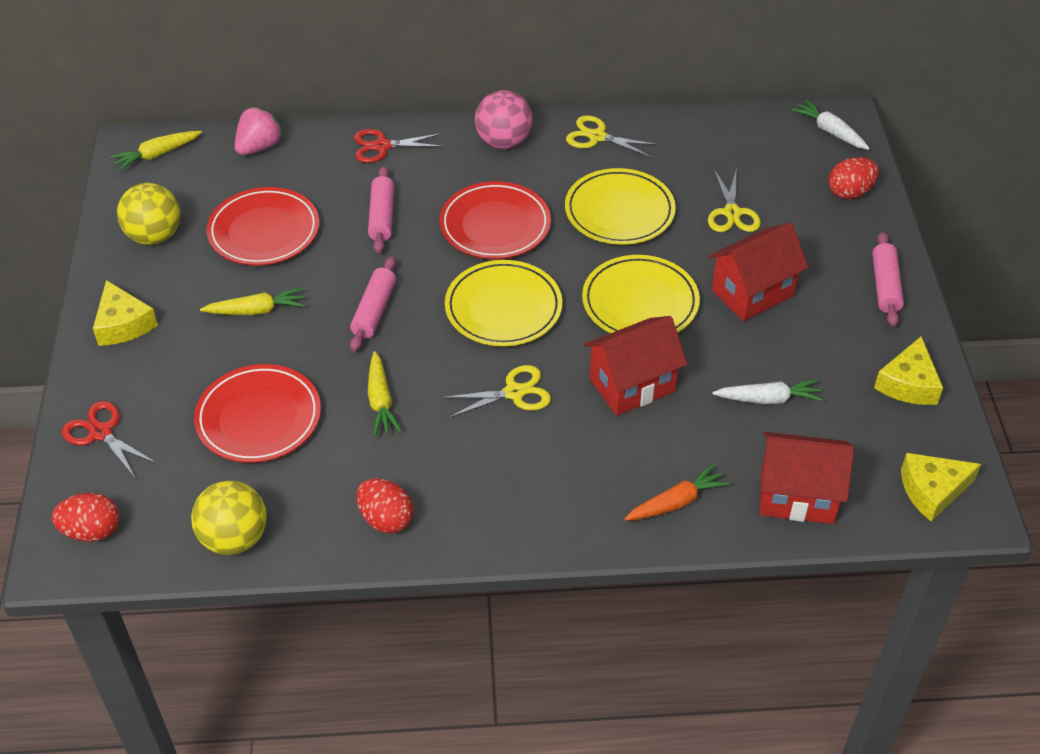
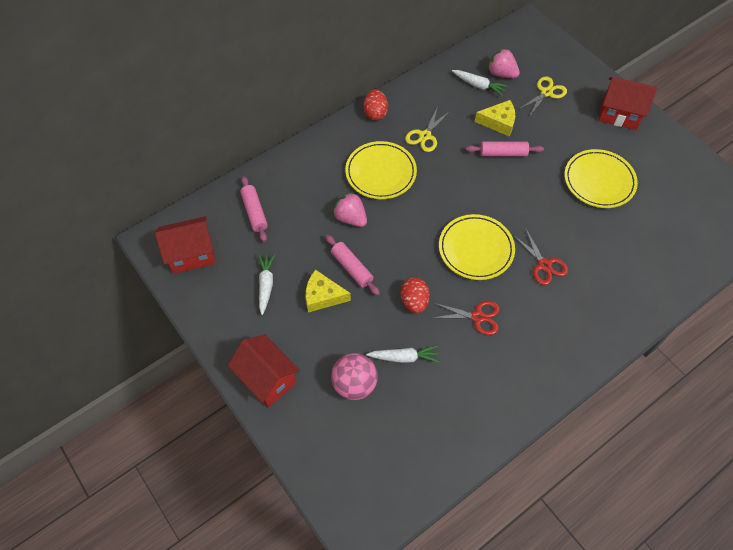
orange carrot: 1 -> 0
pink strawberry: 1 -> 2
red egg: 3 -> 2
red plate: 3 -> 0
white carrot: 2 -> 3
yellow ball: 2 -> 0
yellow carrot: 3 -> 0
yellow cheese: 3 -> 2
yellow scissors: 3 -> 2

